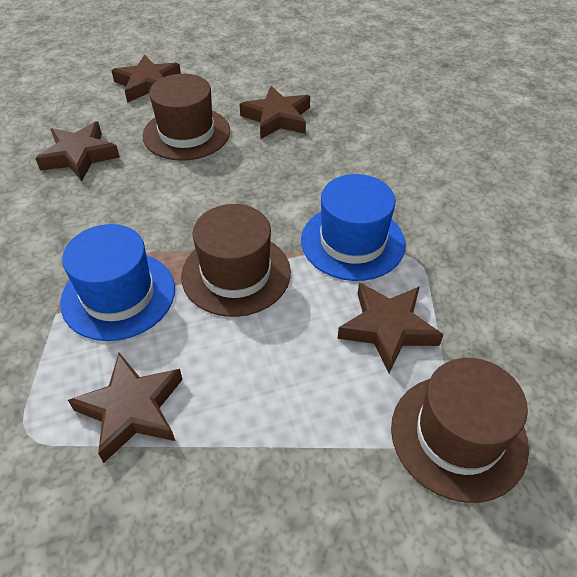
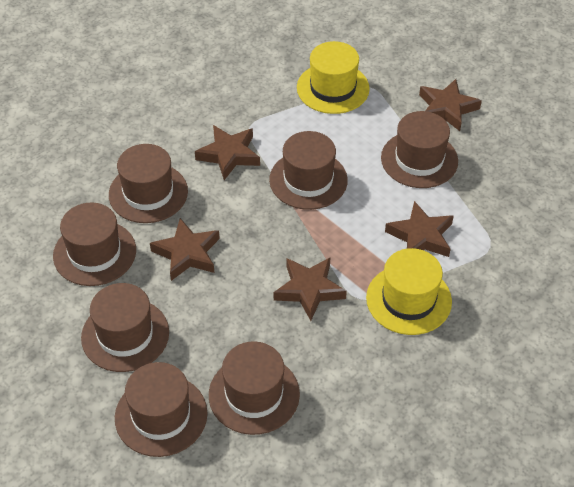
blue hat: 2 -> 0
brown hat: 3 -> 7
yellow hat: 0 -> 2

